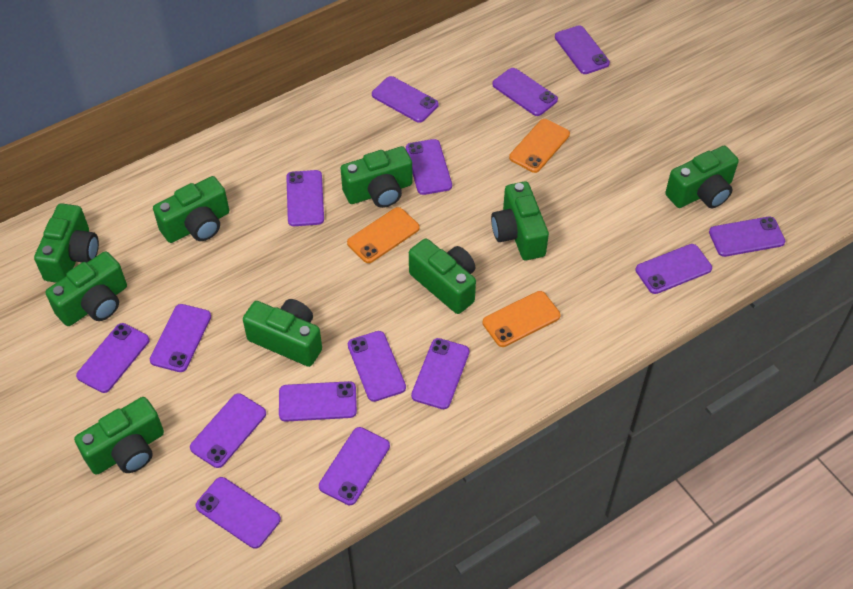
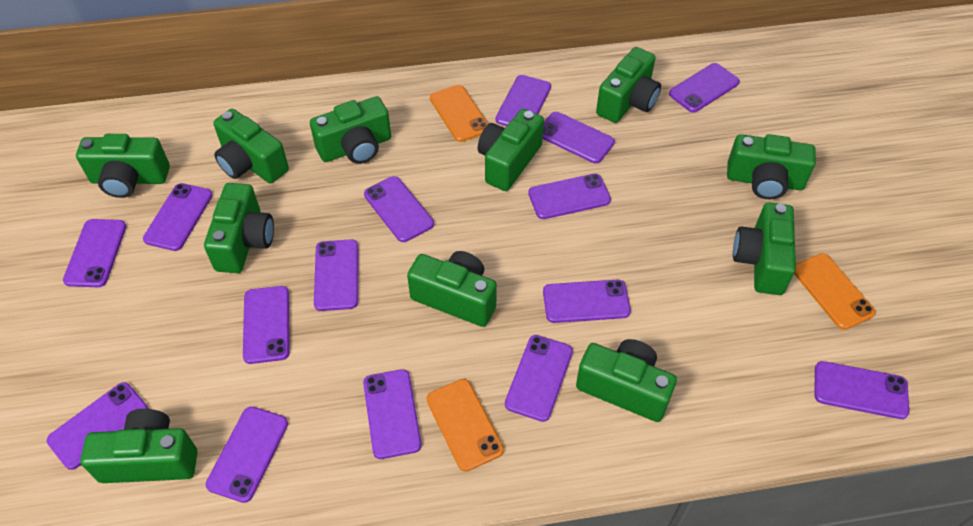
green camera: 9 -> 11

